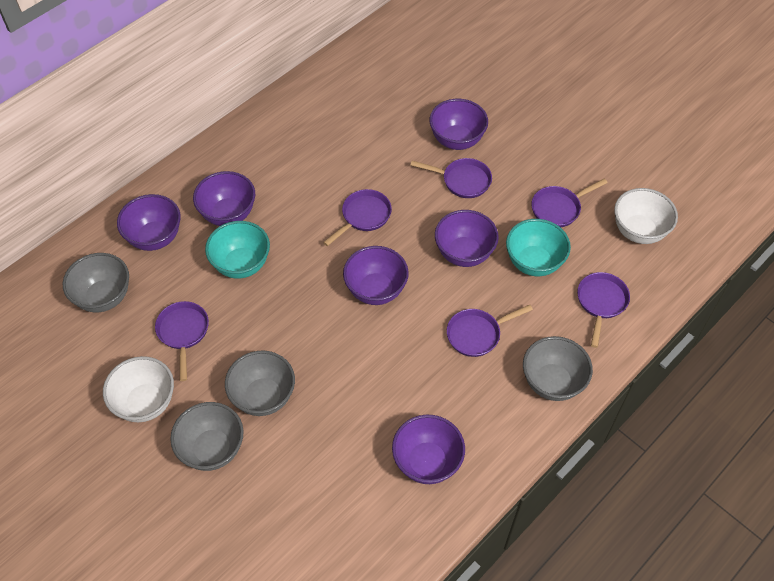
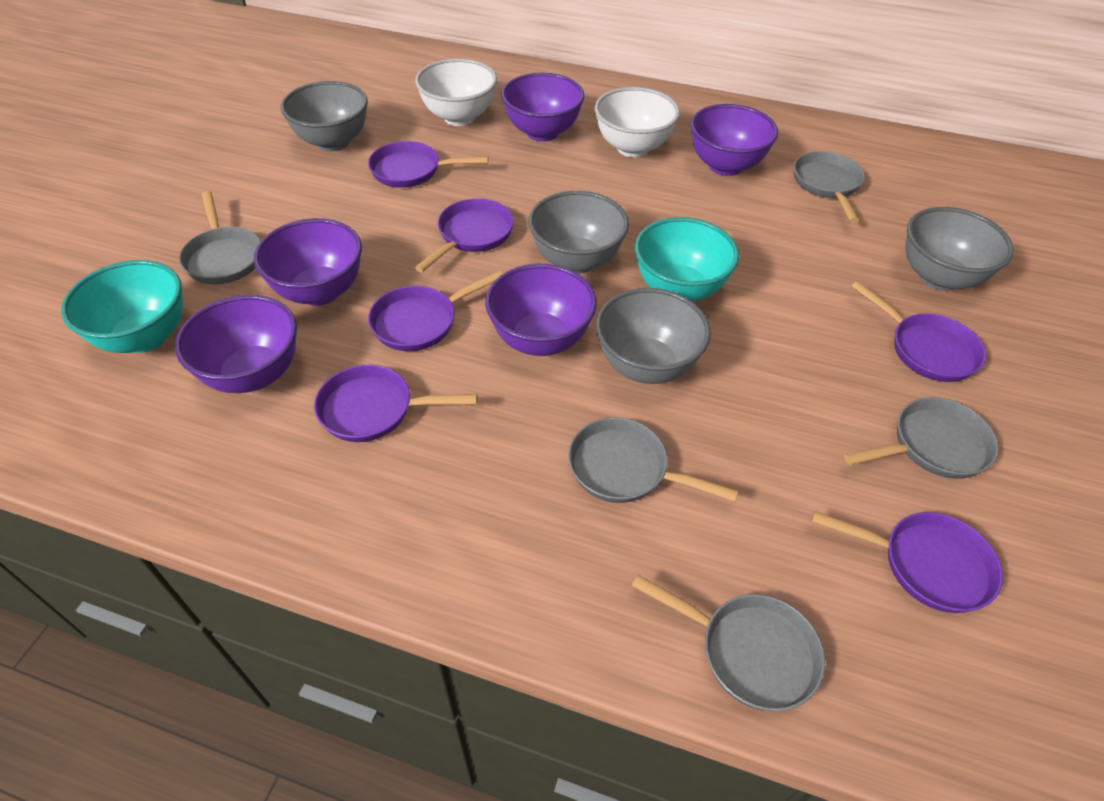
grey pan: 0 -> 5
purple bowl: 6 -> 5

